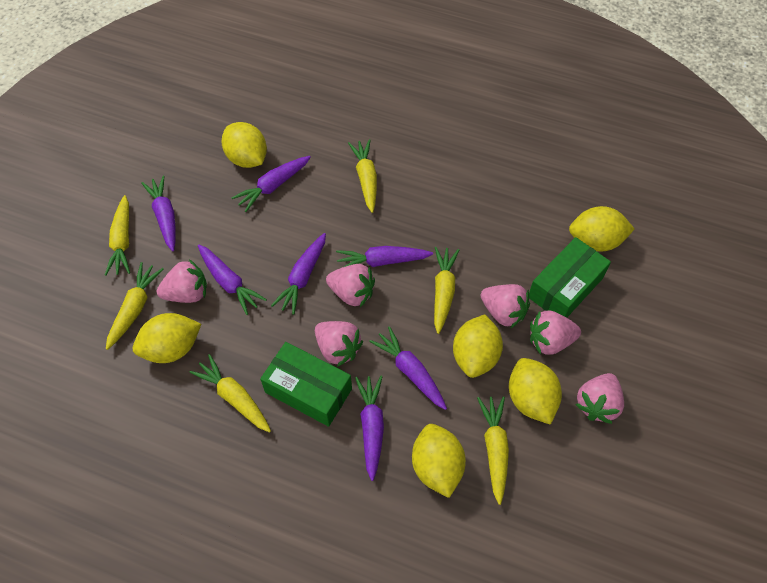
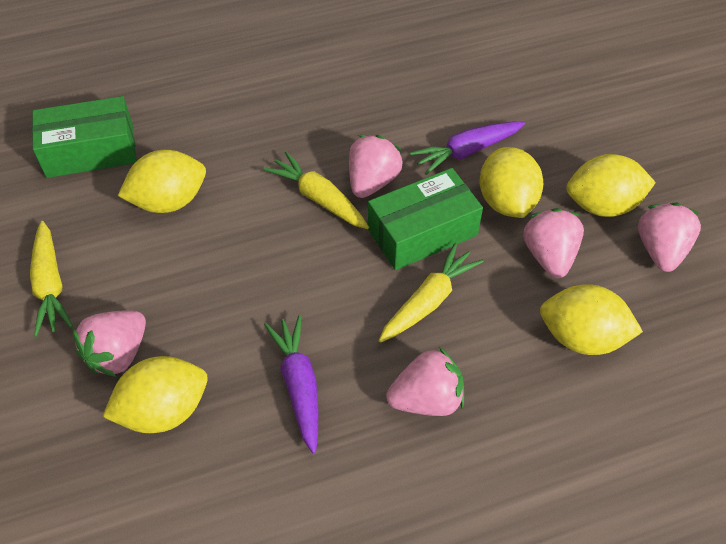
pink strawberry: 6 -> 5
purple carrot: 7 -> 2
yellow carrot: 6 -> 3
yellow lemon: 6 -> 5

